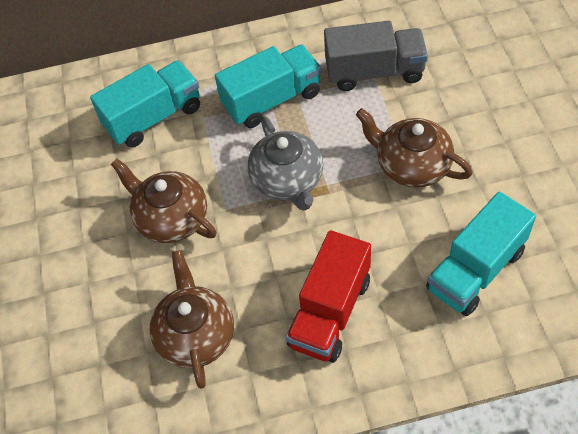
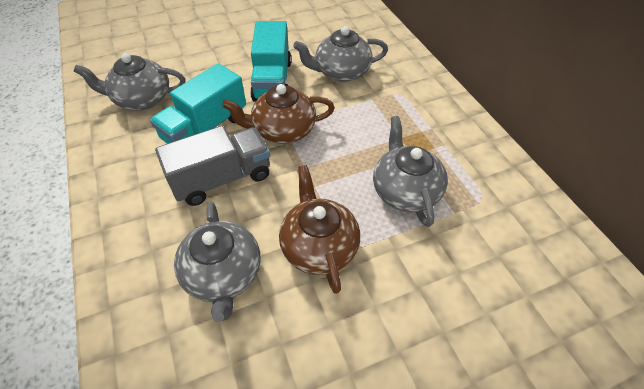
brown teapot: 3 -> 2
grey teapot: 1 -> 4
red truck: 1 -> 0
turquoise truck: 3 -> 2

